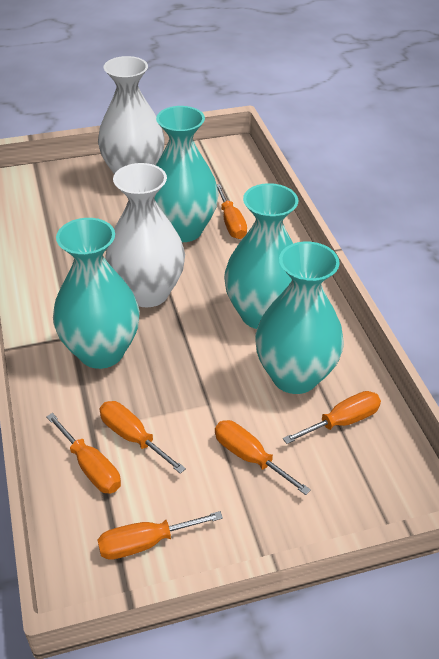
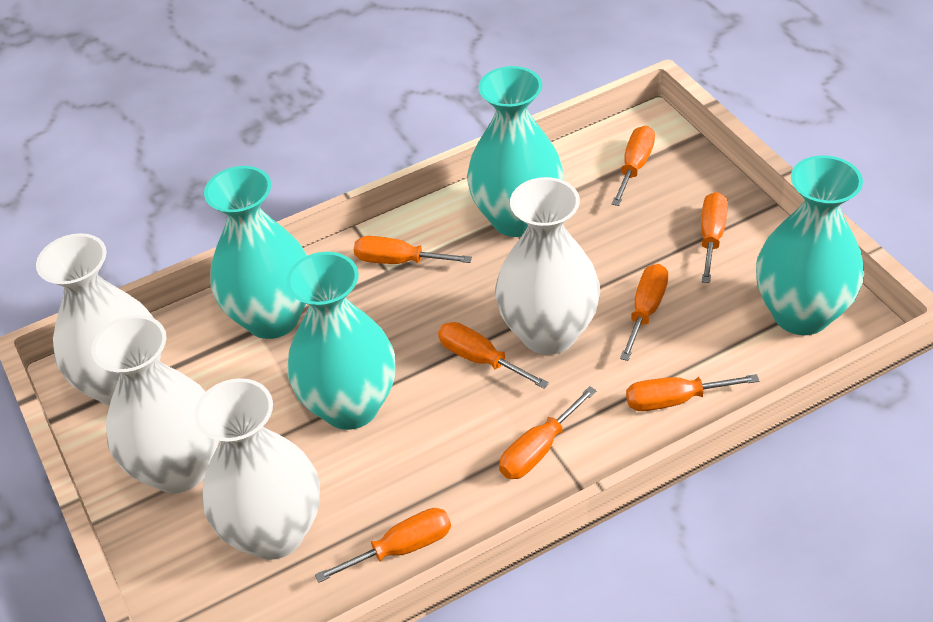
orange screwdriver: 6 -> 8
white vase: 2 -> 4

